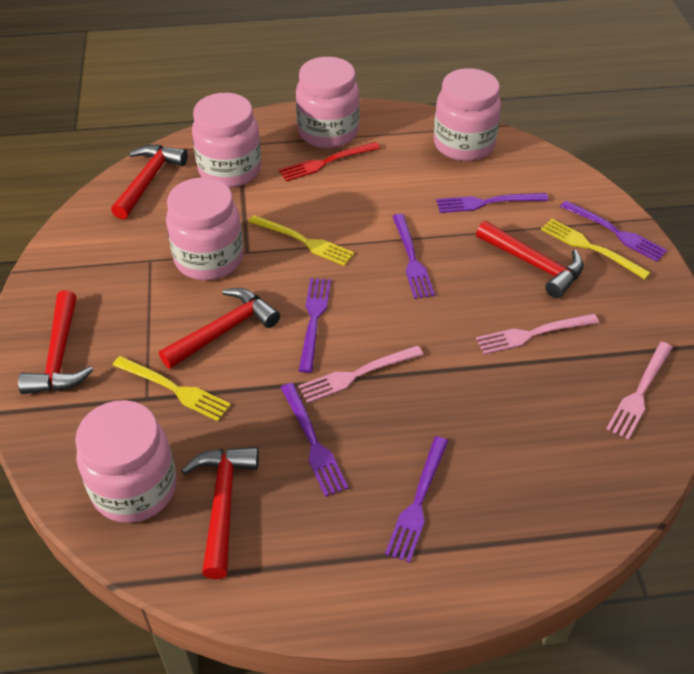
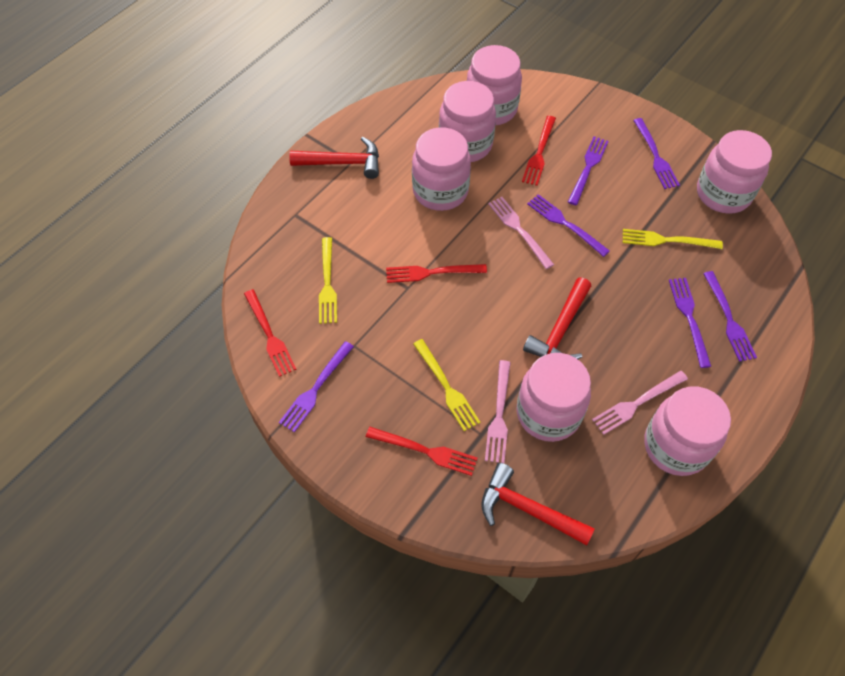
pink jar: 5 -> 6
red fork: 1 -> 4
red hammer: 5 -> 3

